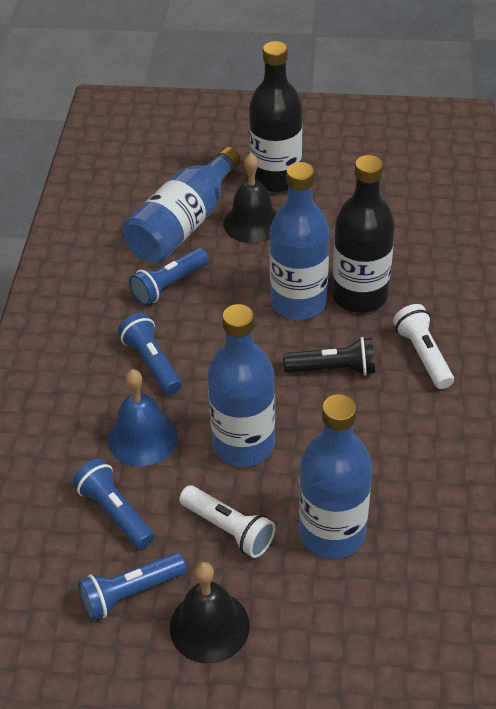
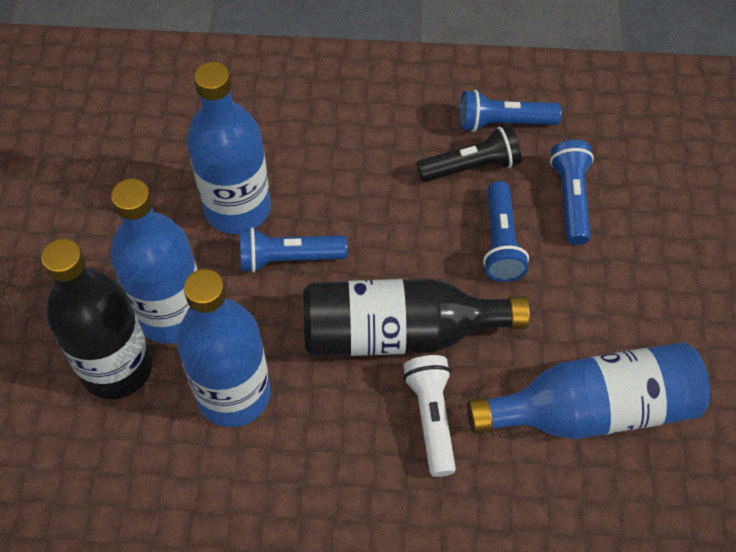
black bell: 2 -> 0
blue bell: 1 -> 0
white flashlight: 2 -> 1

